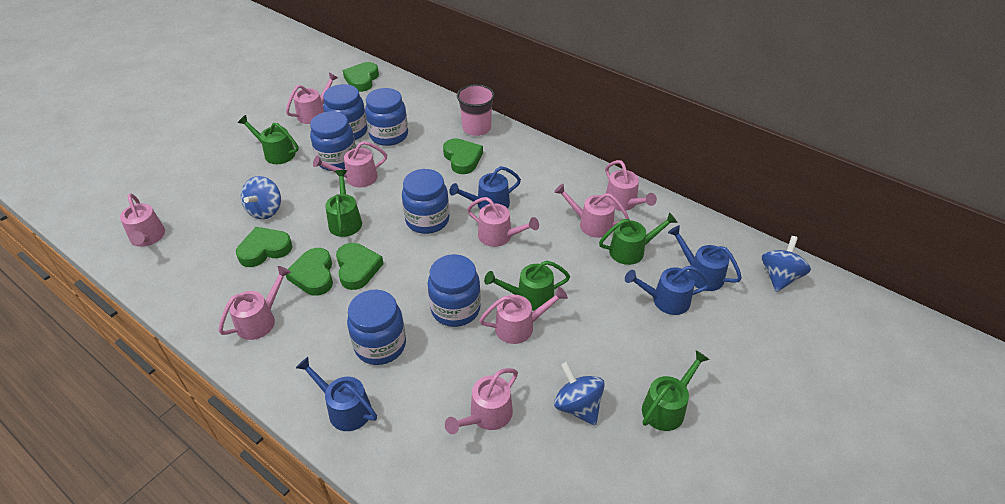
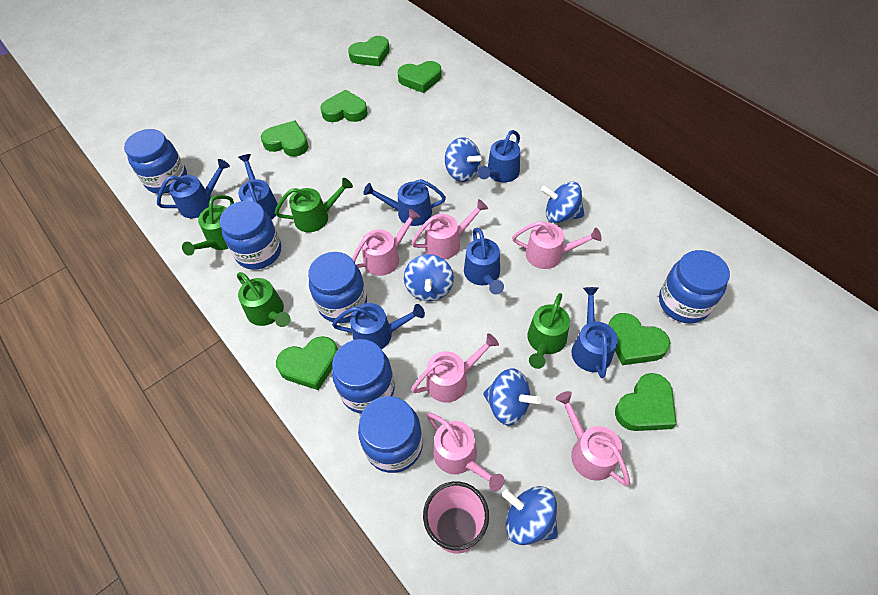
blue spinning top: 3 -> 5
blue watering can: 4 -> 7
green heart: 5 -> 7
green watering can: 5 -> 4
pink watering can: 9 -> 6

